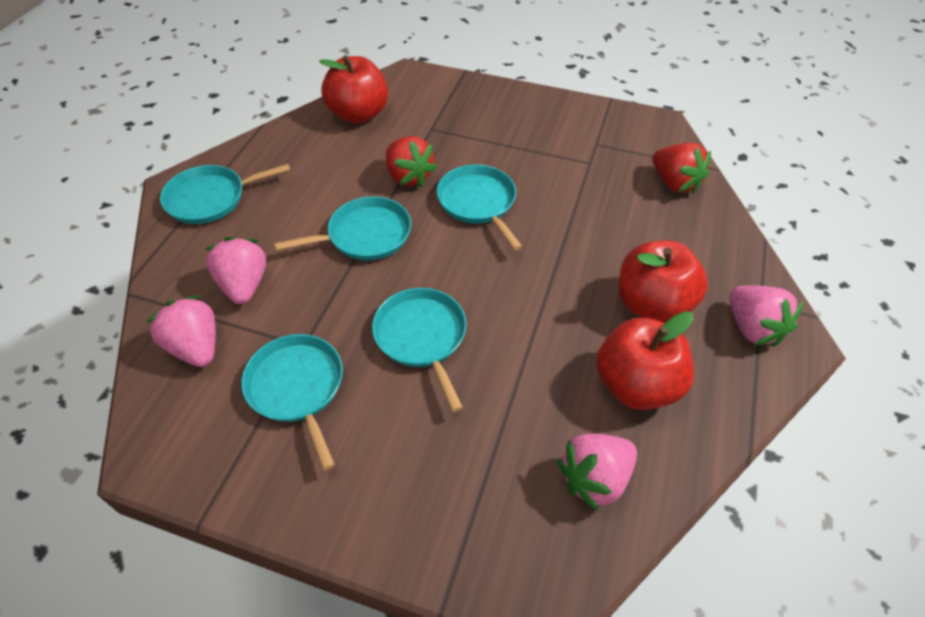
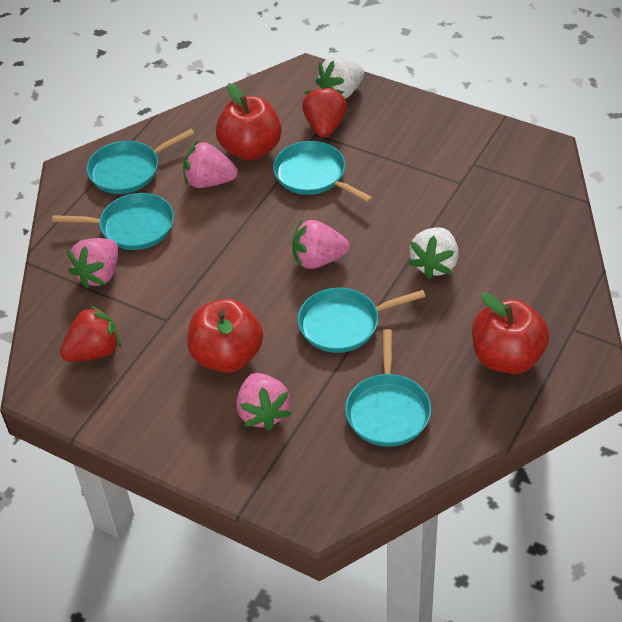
white strawberry: 0 -> 2

